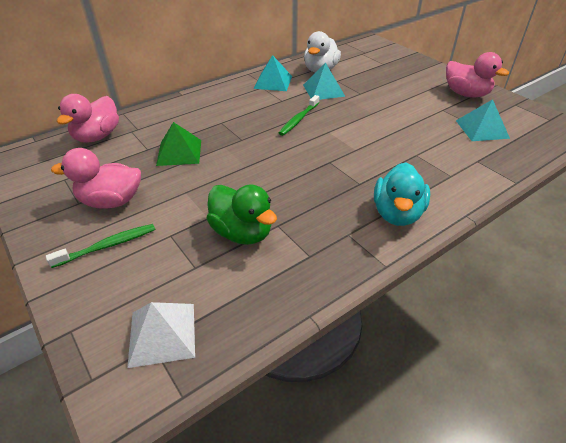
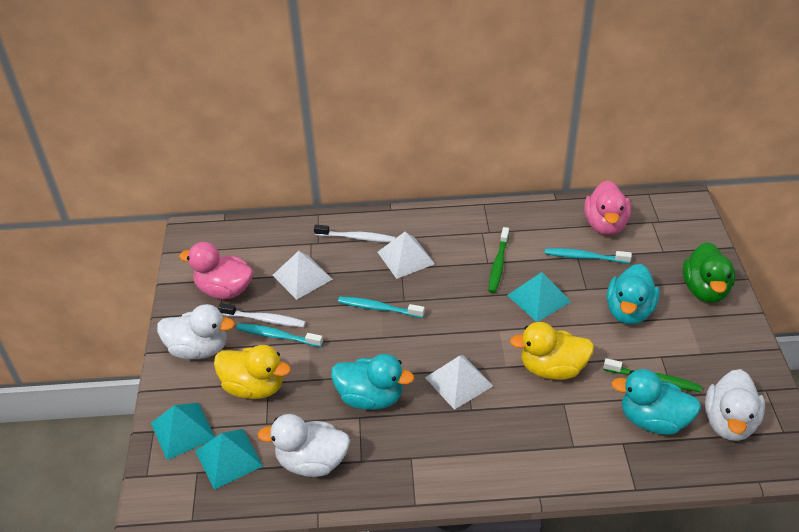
green pyramid: 1 -> 0
pink duck: 3 -> 2
turquoise duck: 1 -> 3
turquoise toothbrush: 0 -> 3
white duck: 1 -> 3
white pyramid: 1 -> 3
white toothbrush: 0 -> 2
yellow duck: 0 -> 2

